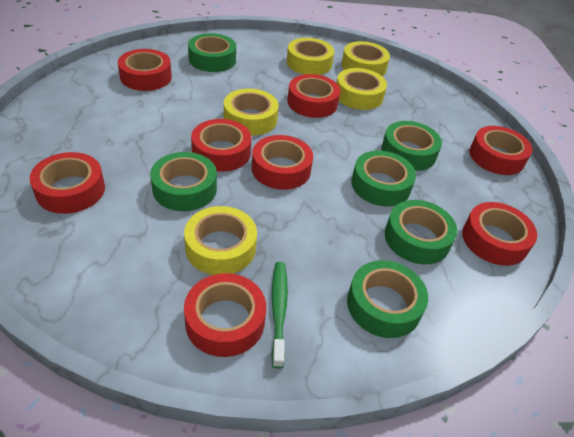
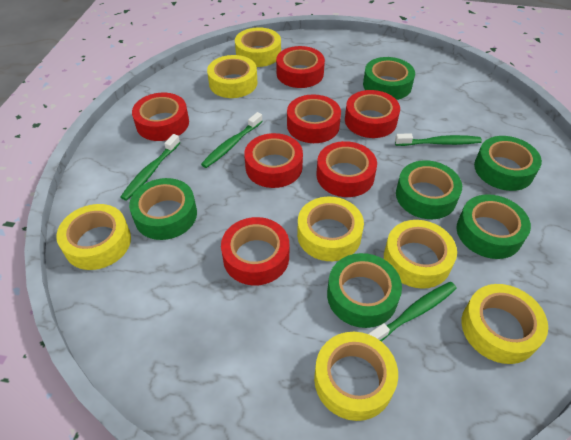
green toothbrush: 1 -> 4
red tape: 8 -> 7
yellow tape: 5 -> 7

